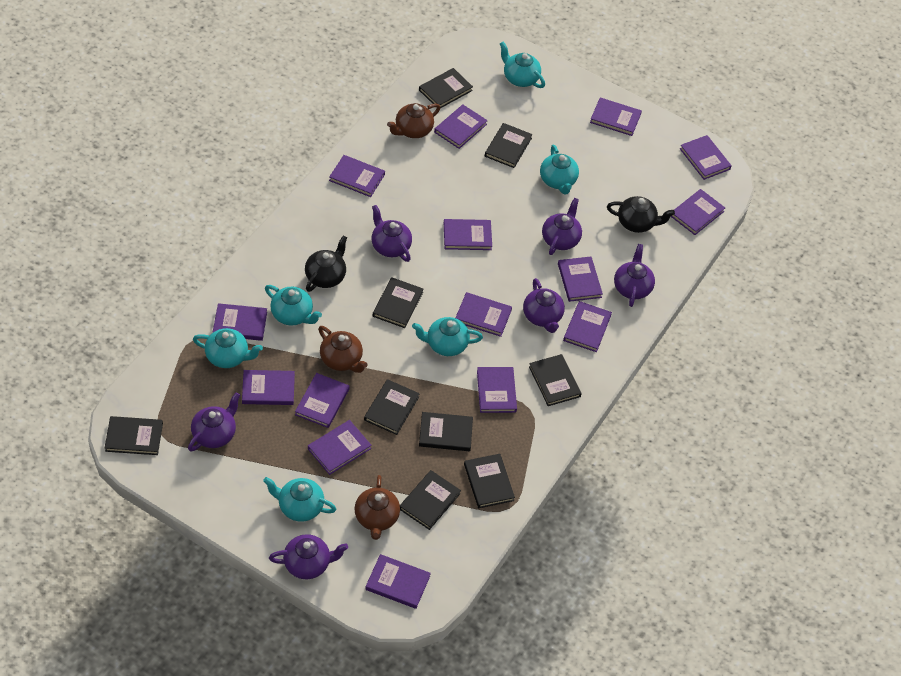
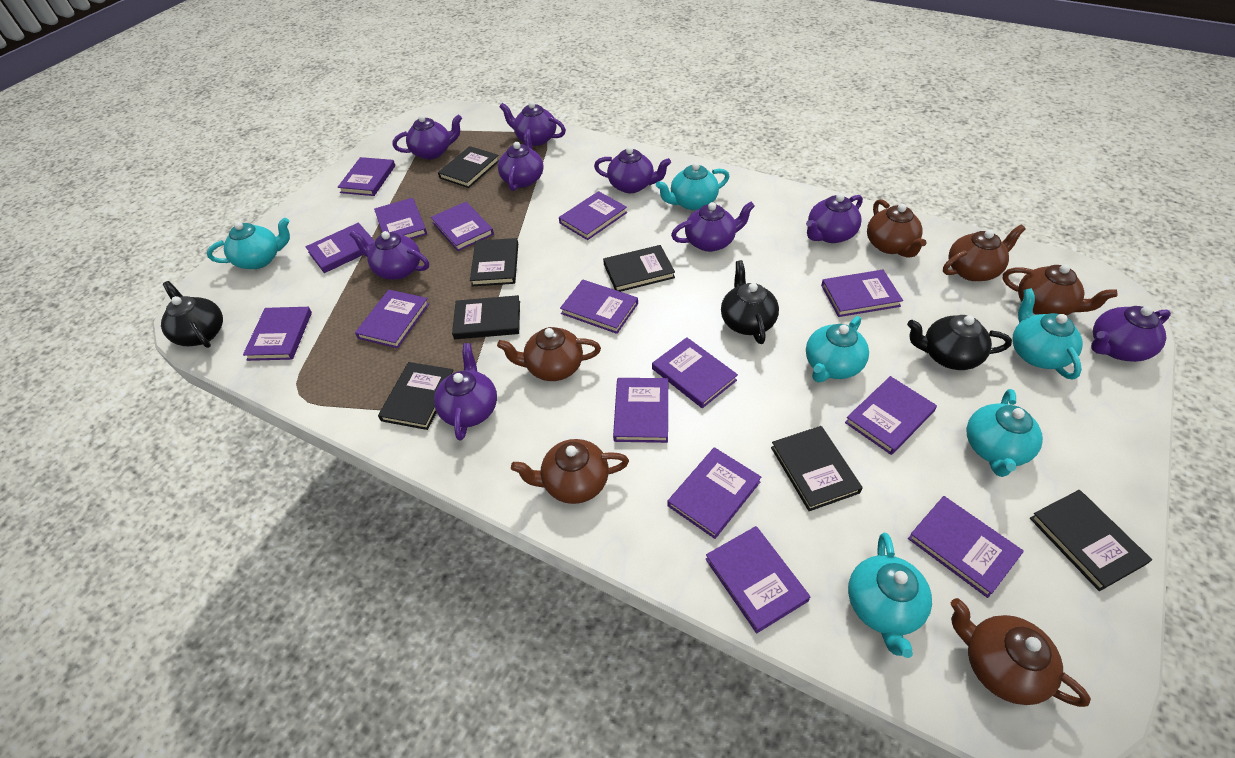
black book: 9 -> 7
black teapot: 2 -> 3
brown teapot: 3 -> 6
purple teapot: 6 -> 9

